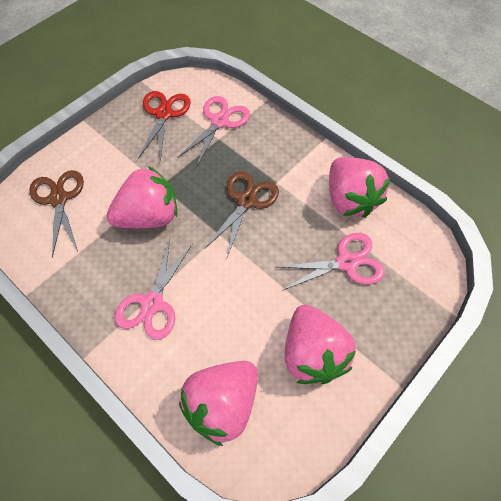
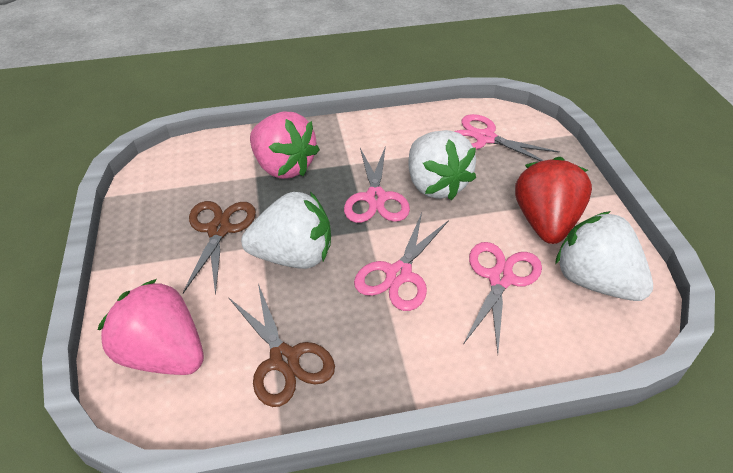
pink scissors: 3 -> 4
pink strawberry: 4 -> 2
red scissors: 1 -> 0
red strawberry: 0 -> 1
white strawberry: 0 -> 3

